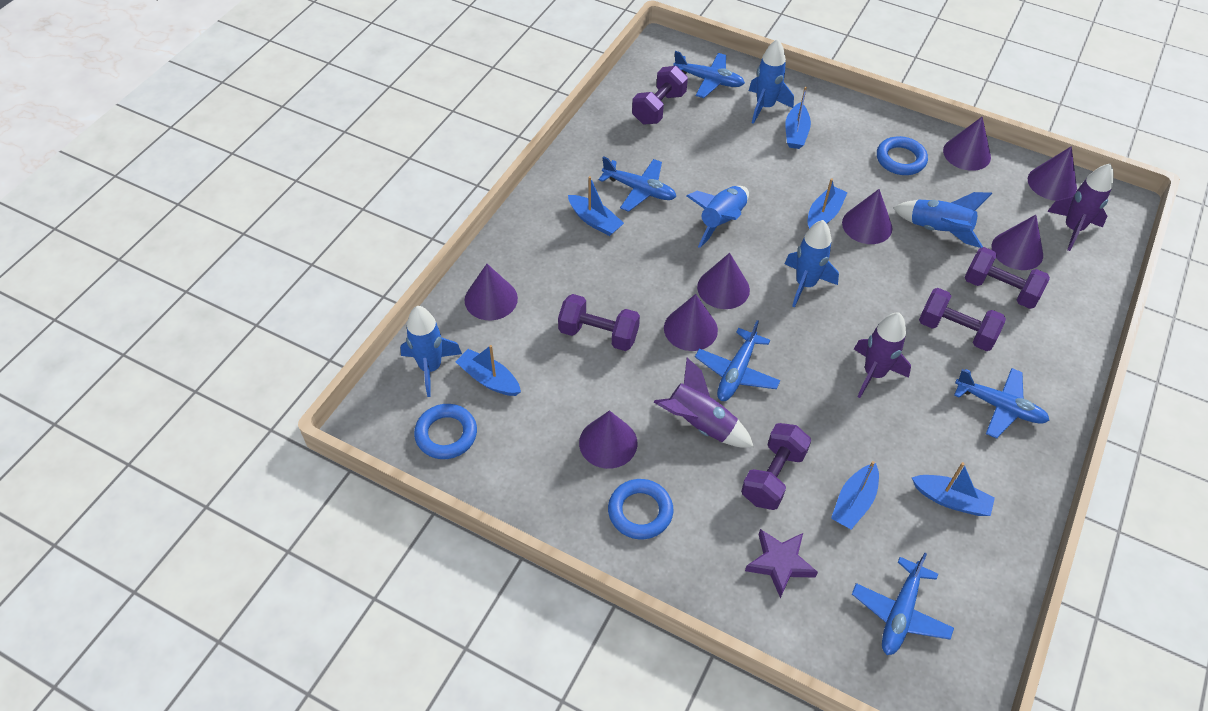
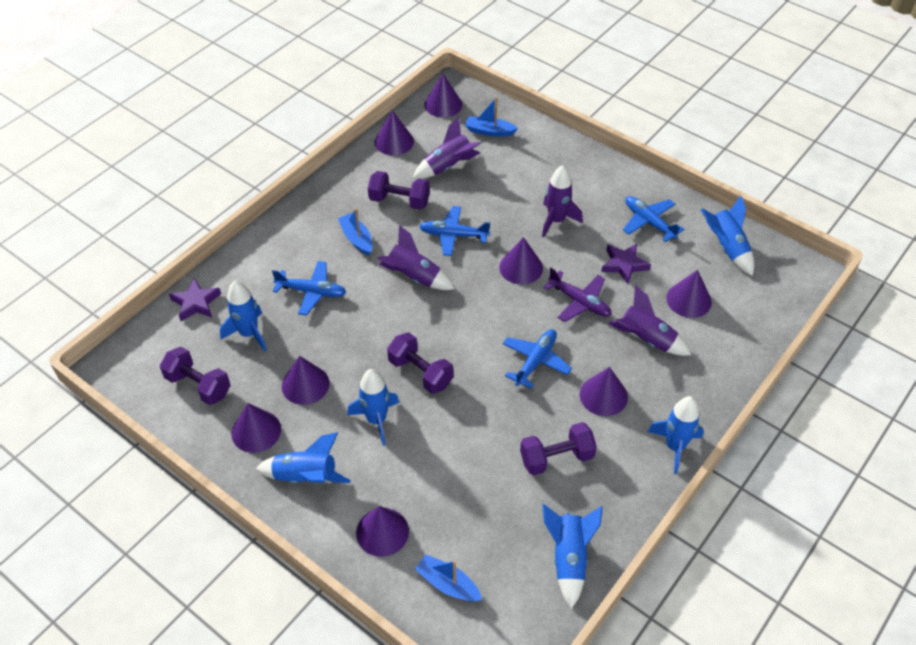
blue boat: 6 -> 3
blue plane: 5 -> 4
blue ring: 3 -> 0
blue rocket: 5 -> 6
purple dumbbell: 5 -> 4
purple plane: 0 -> 1
purple rocket: 3 -> 4
purple star: 1 -> 2

